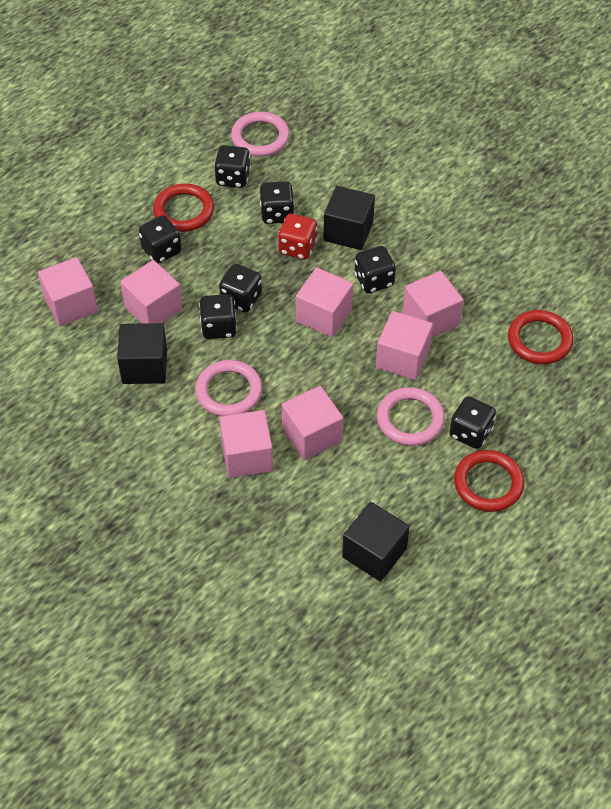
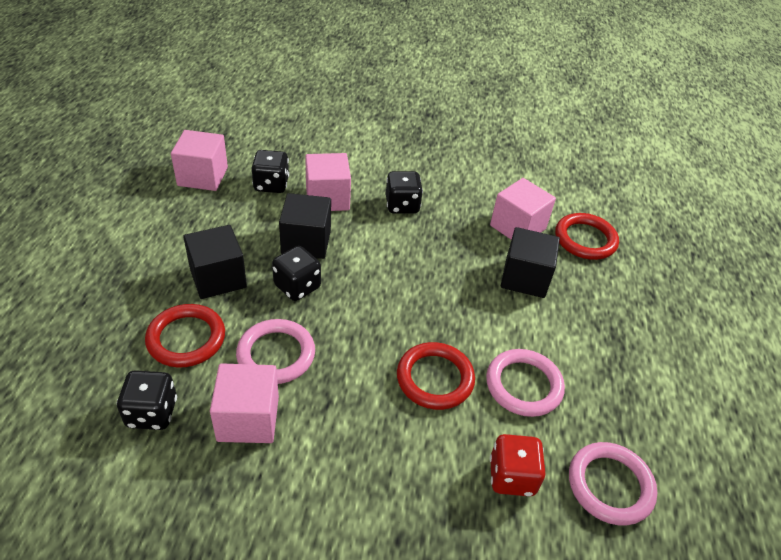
black dice: 7 -> 4
pink cube: 7 -> 4

